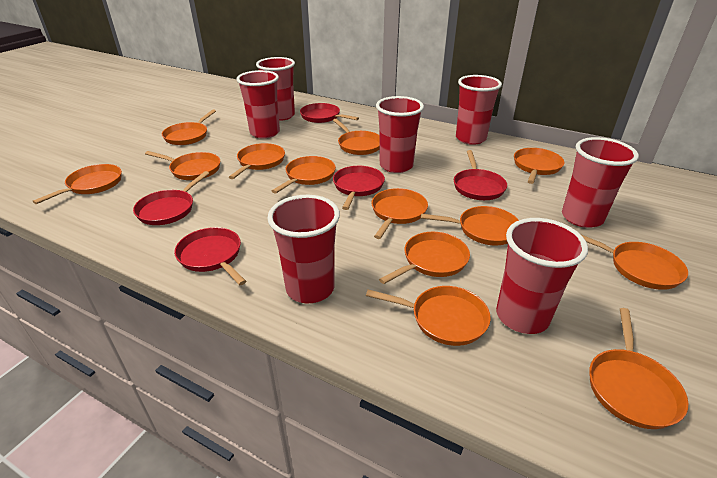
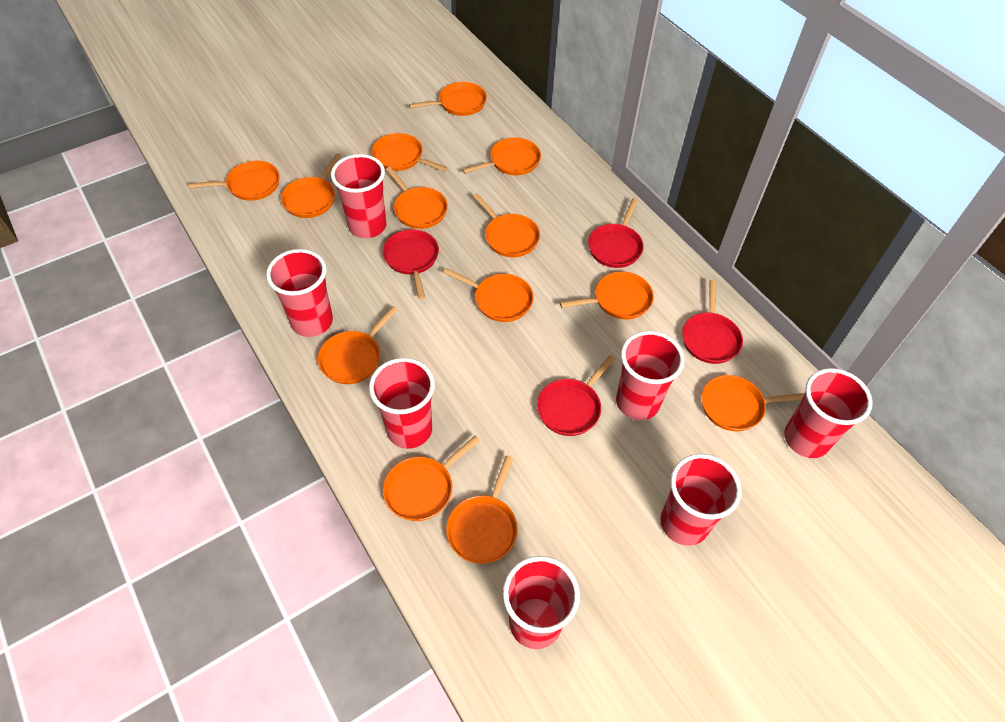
red pan: 5 -> 4

